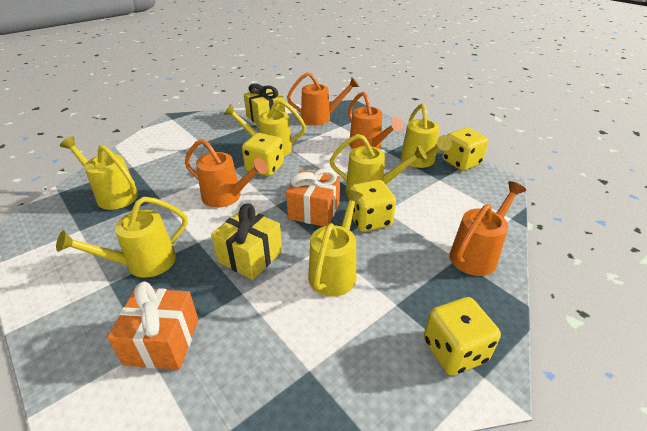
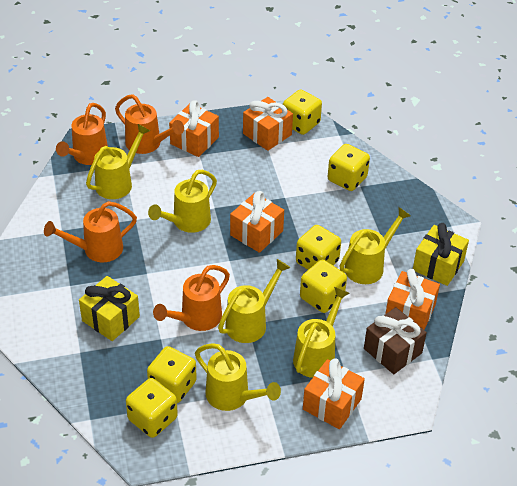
brown gift: 0 -> 1
orange gift: 2 -> 5
yellow dice: 4 -> 6

